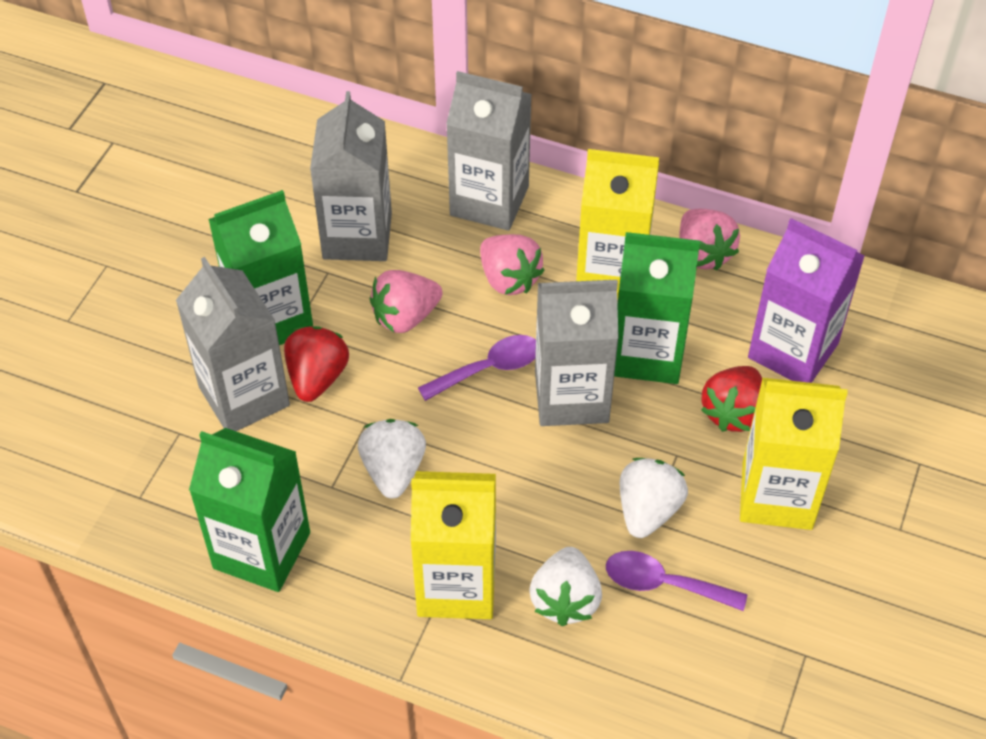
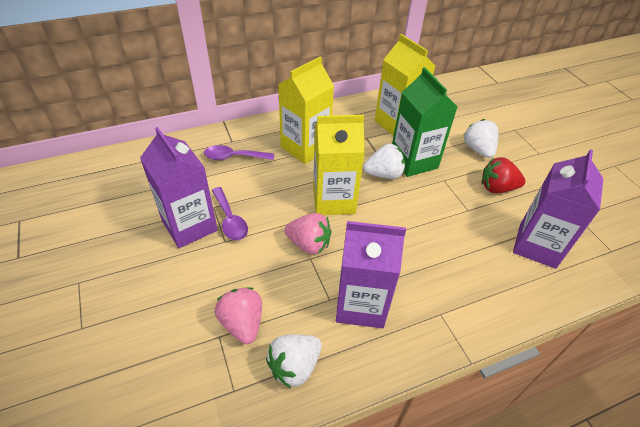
green carton: 3 -> 1
grey carton: 4 -> 0
pink strawberry: 3 -> 2
purple carton: 1 -> 3
red strawberry: 2 -> 1

